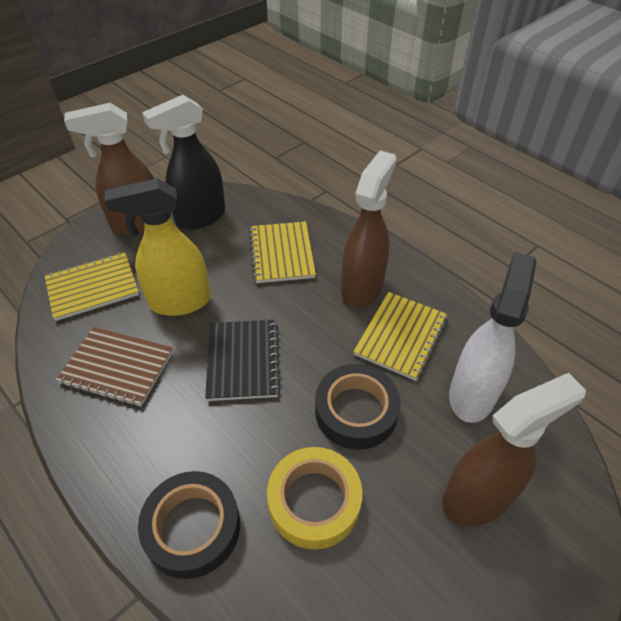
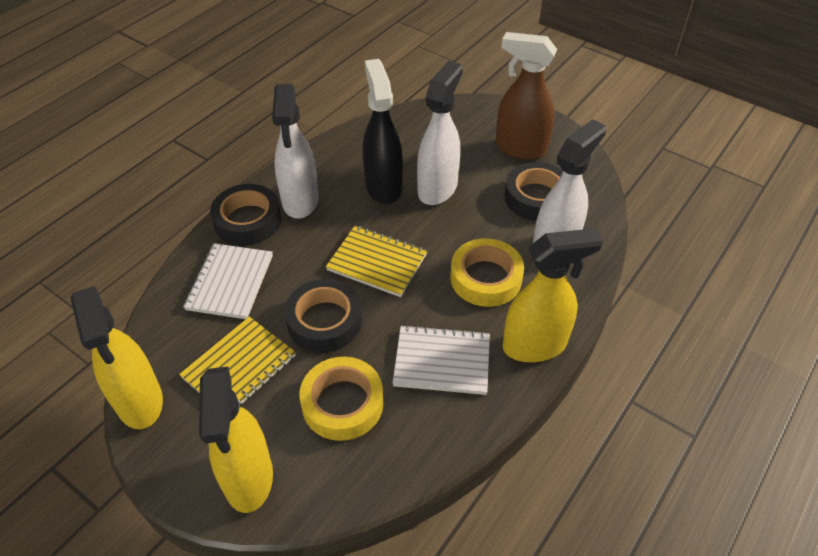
black notebook: 1 -> 0
black tape: 2 -> 3
brown notebook: 1 -> 0
brown spray bottle: 3 -> 1
white notebook: 0 -> 2
white spray bottle: 1 -> 3
yellow notebook: 3 -> 2
yellow spray bottle: 1 -> 3
yellow tape: 1 -> 2

